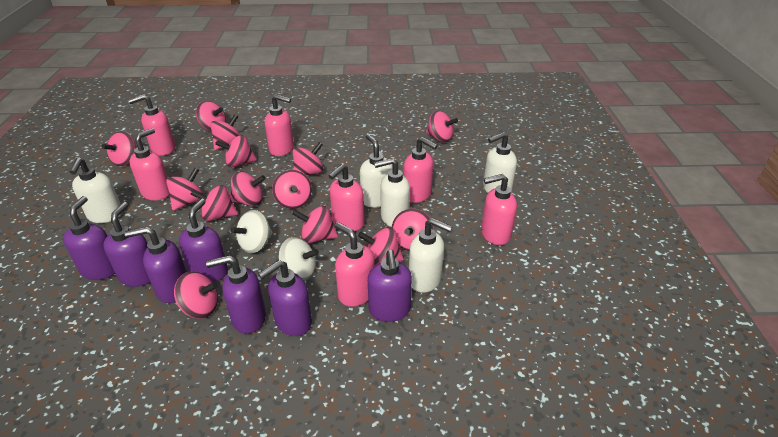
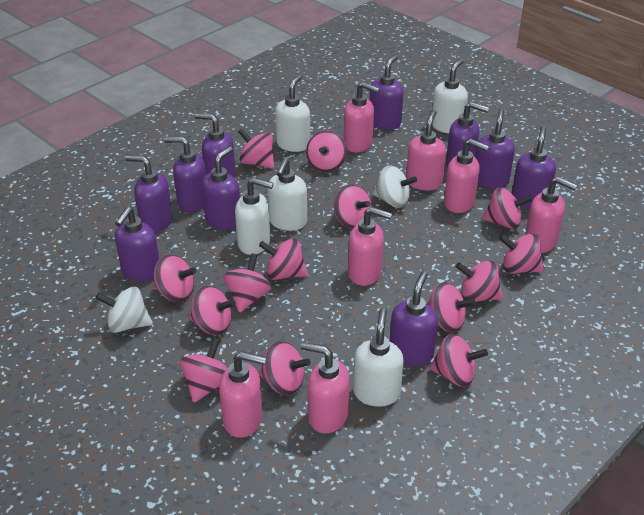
purple soap dispenser: 7 -> 10

